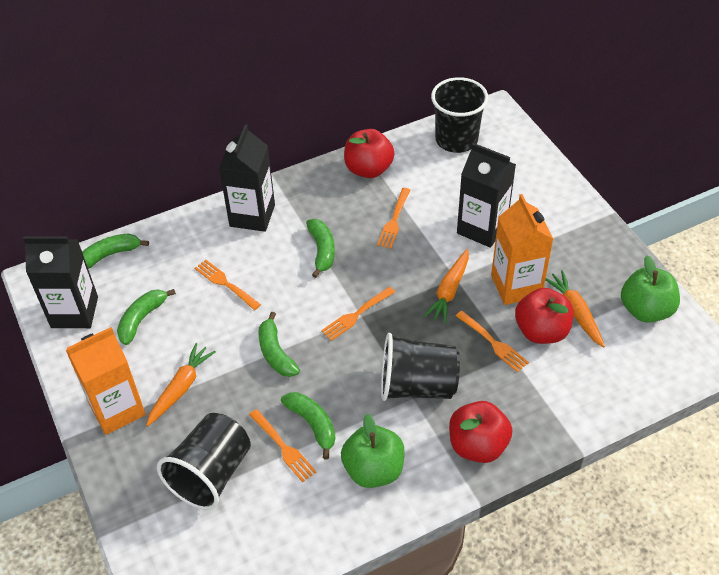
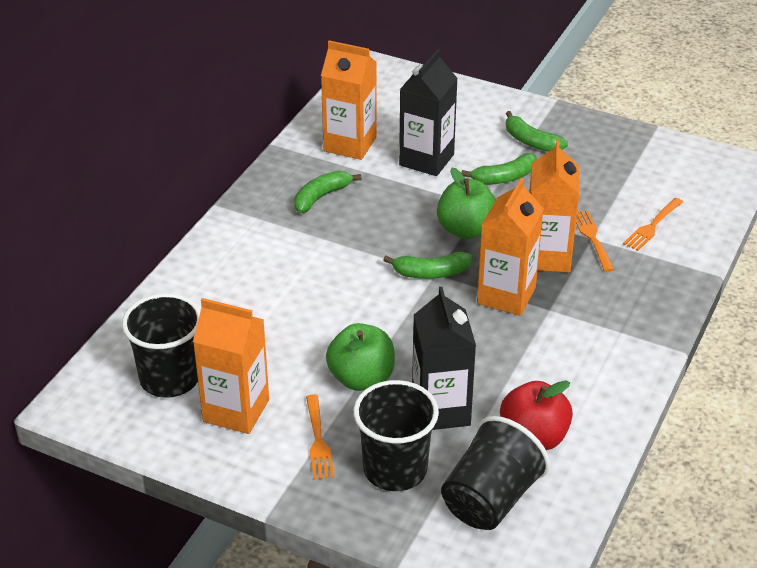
black carton: 3 -> 2
green banana: 5 -> 4
orange carrot: 3 -> 0
orange carton: 2 -> 4
orange fork: 5 -> 3
red apple: 3 -> 1

